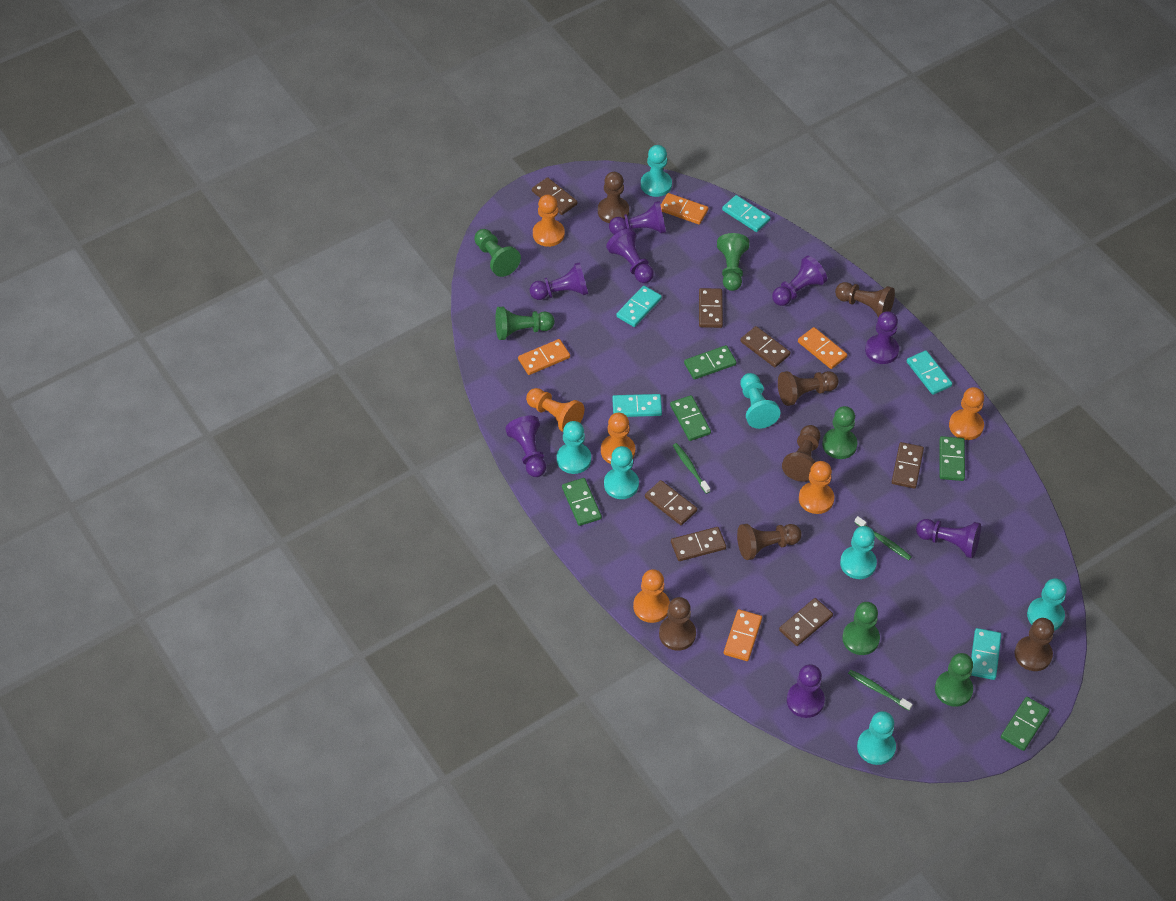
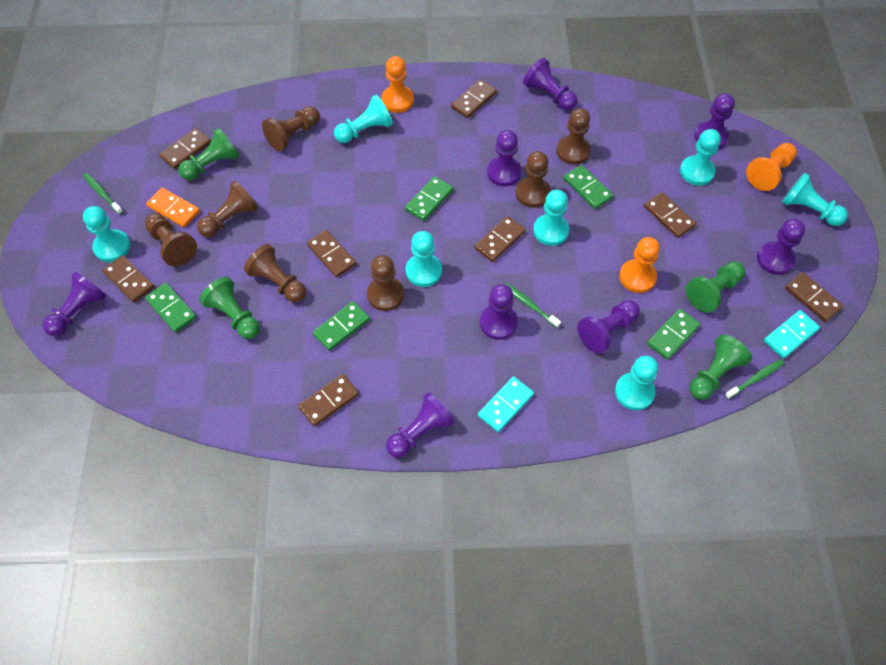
brown domino: 7 -> 8
green pawn: 6 -> 4
orange domino: 4 -> 1
orange pawn: 6 -> 3
turquoise domino: 5 -> 2

